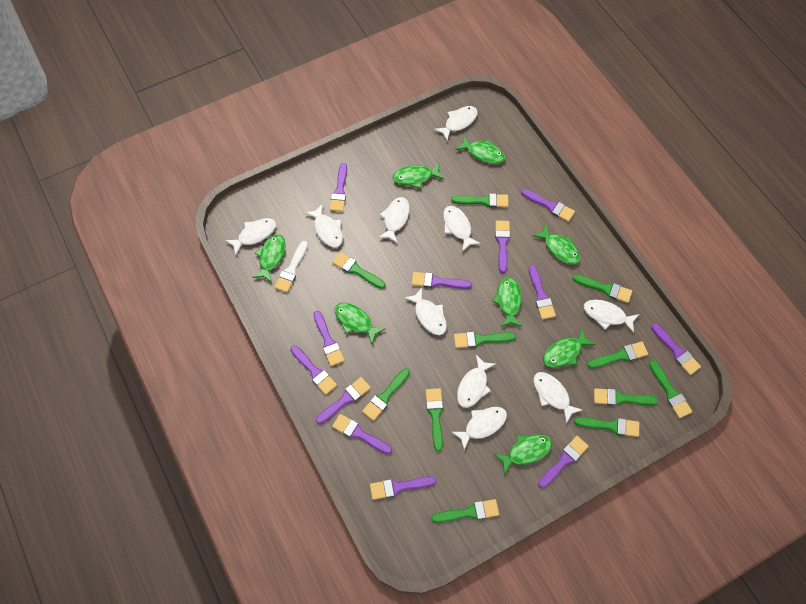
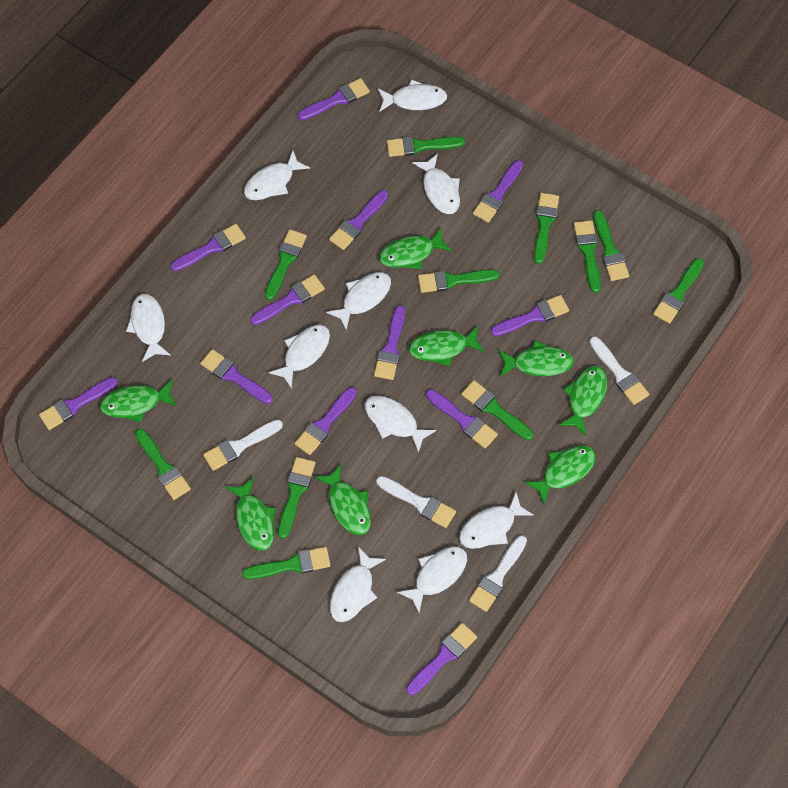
white brush: 1 -> 4

